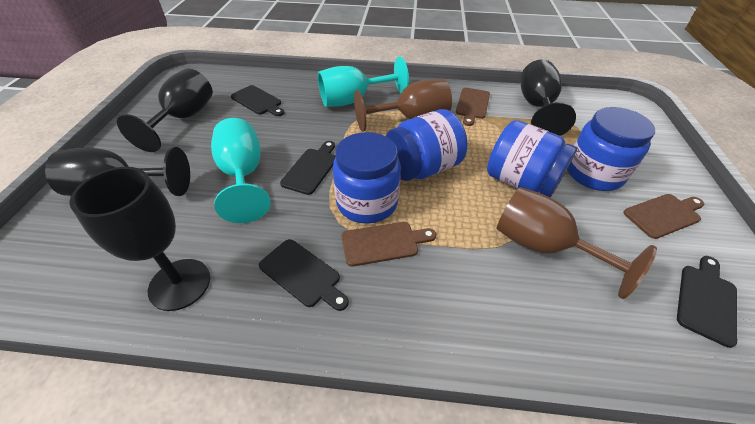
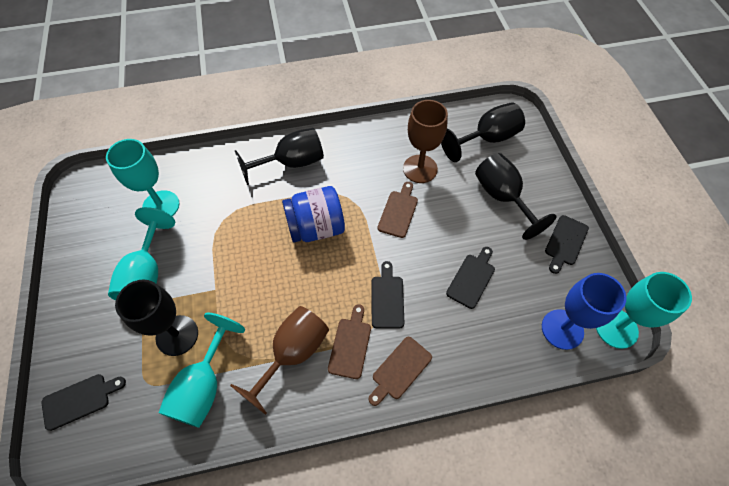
blue goblet: 0 -> 1
blue jar: 4 -> 1
turquoise goblet: 2 -> 4

